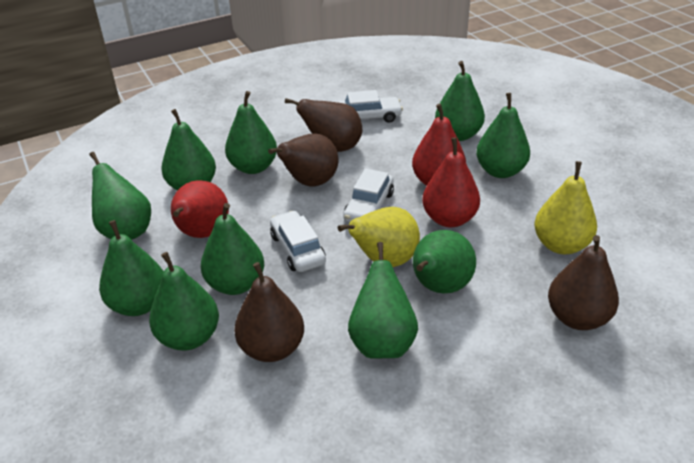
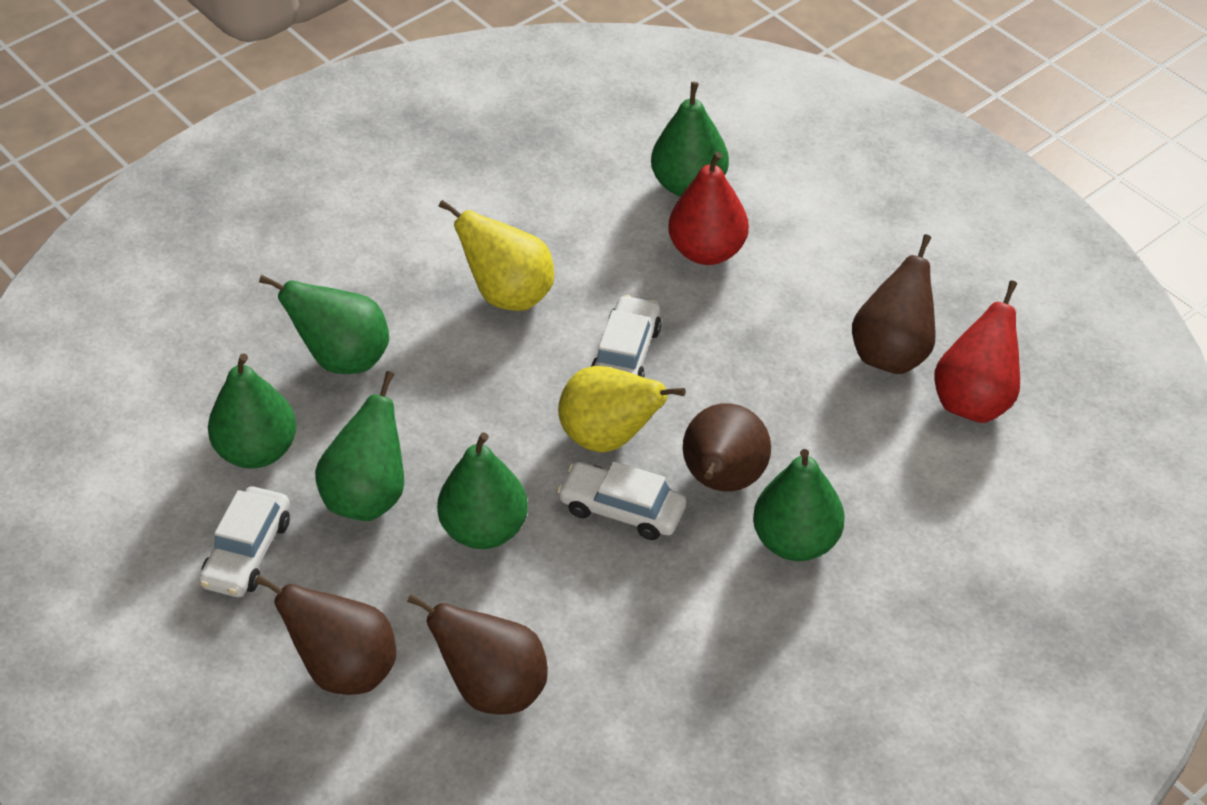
green pear: 10 -> 6
red pear: 3 -> 2

